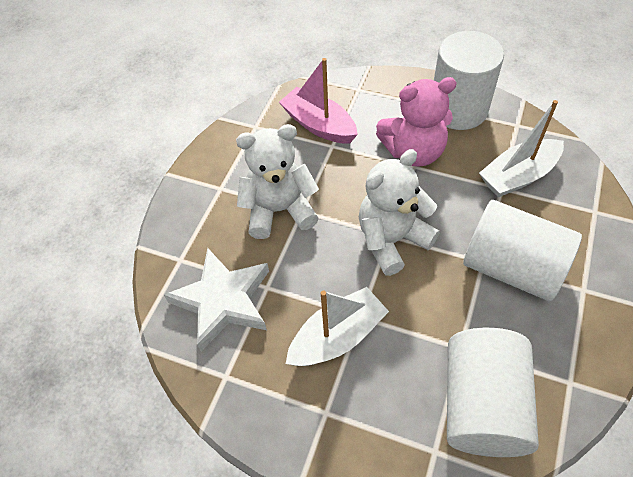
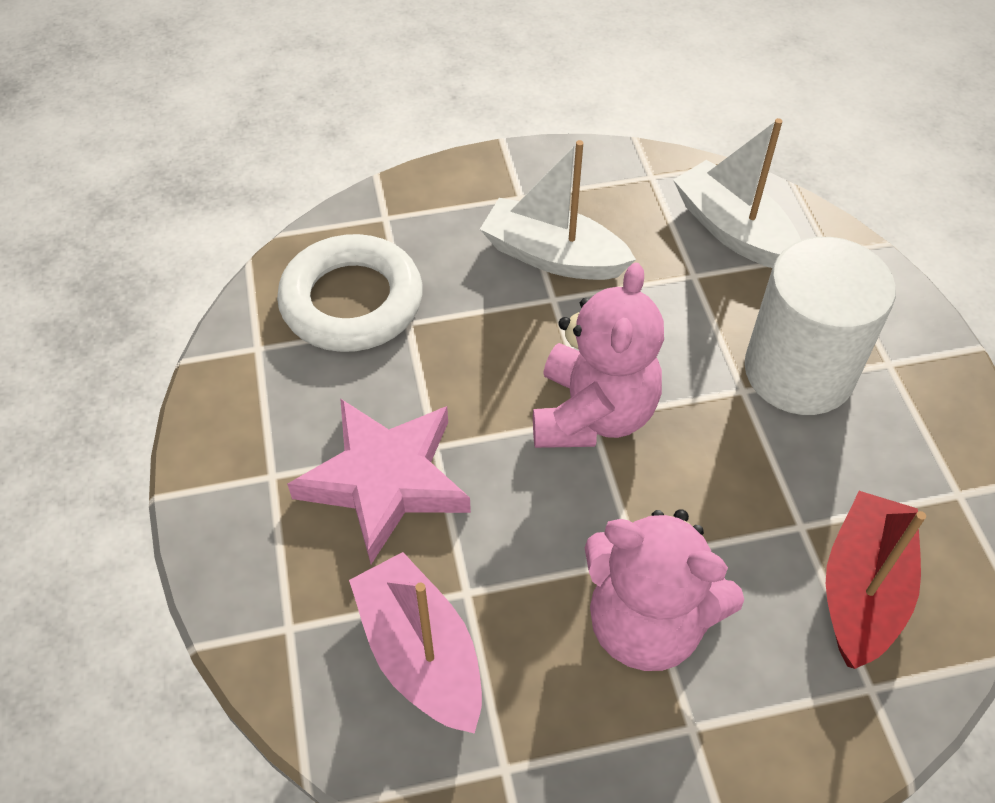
pink star: 0 -> 1
pink teddy bear: 1 -> 2
red boat: 0 -> 1
white cylinder: 3 -> 1
white ring: 0 -> 1
white star: 1 -> 0
white teddy bear: 2 -> 0

